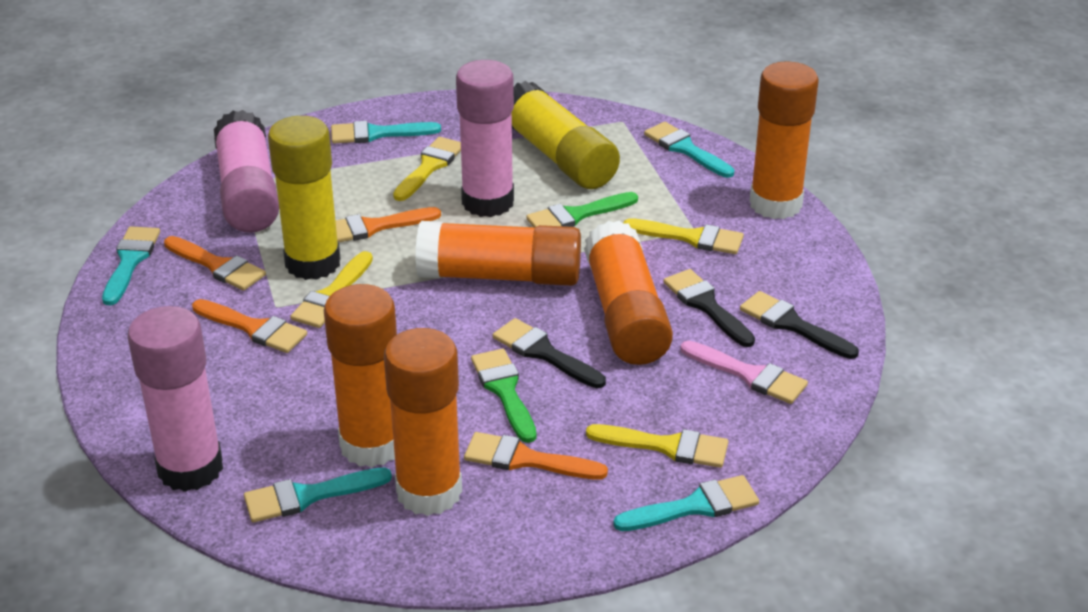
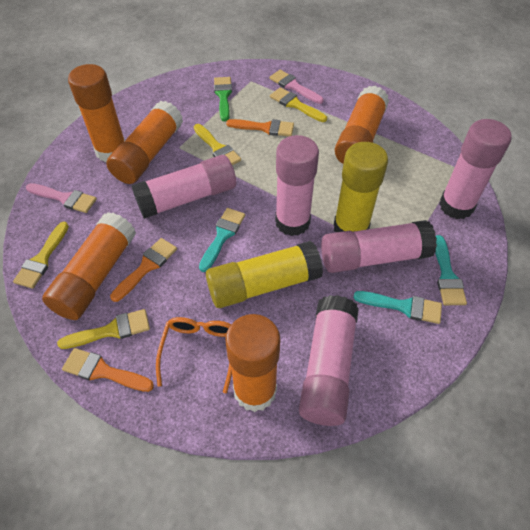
black brush: 3 -> 0
green brush: 2 -> 1
orange brush: 4 -> 3
orange glasses: 0 -> 1
pink brush: 1 -> 2
pink glue stick: 3 -> 5
turquoise brush: 5 -> 3

